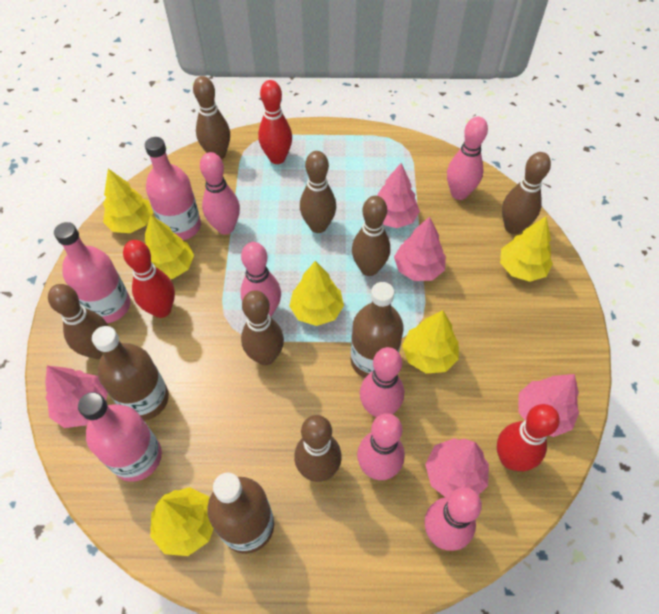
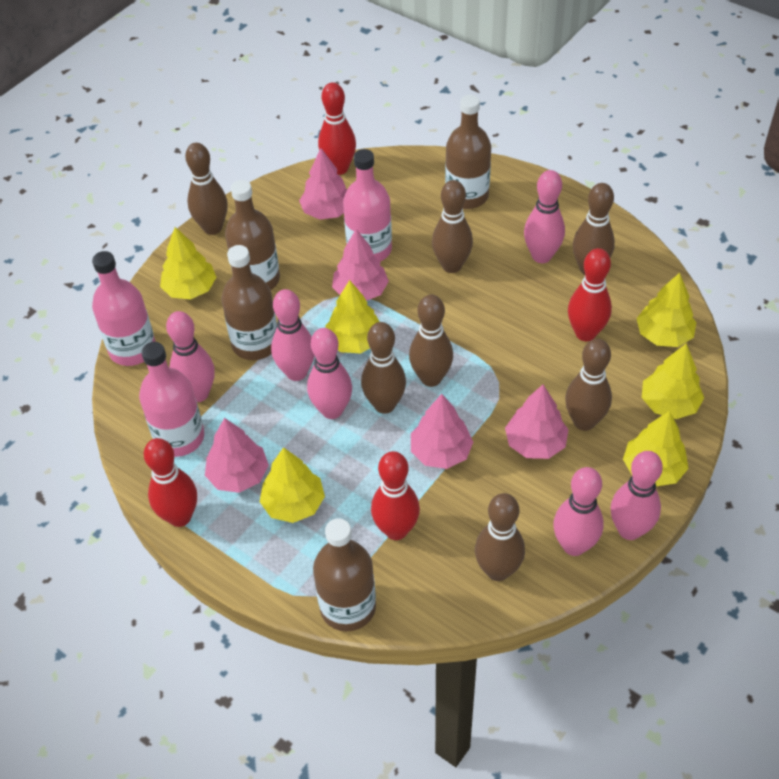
brown bottle: 3 -> 4
red bowling pin: 3 -> 4

